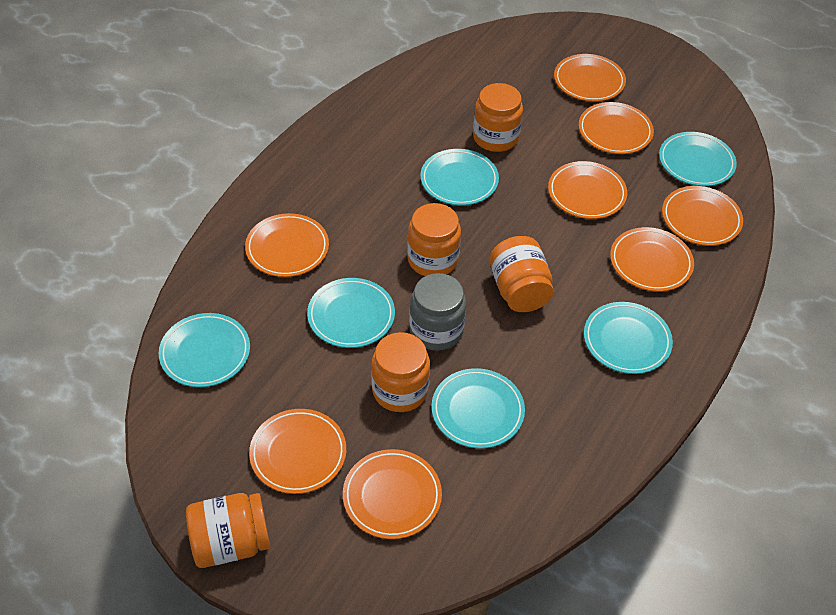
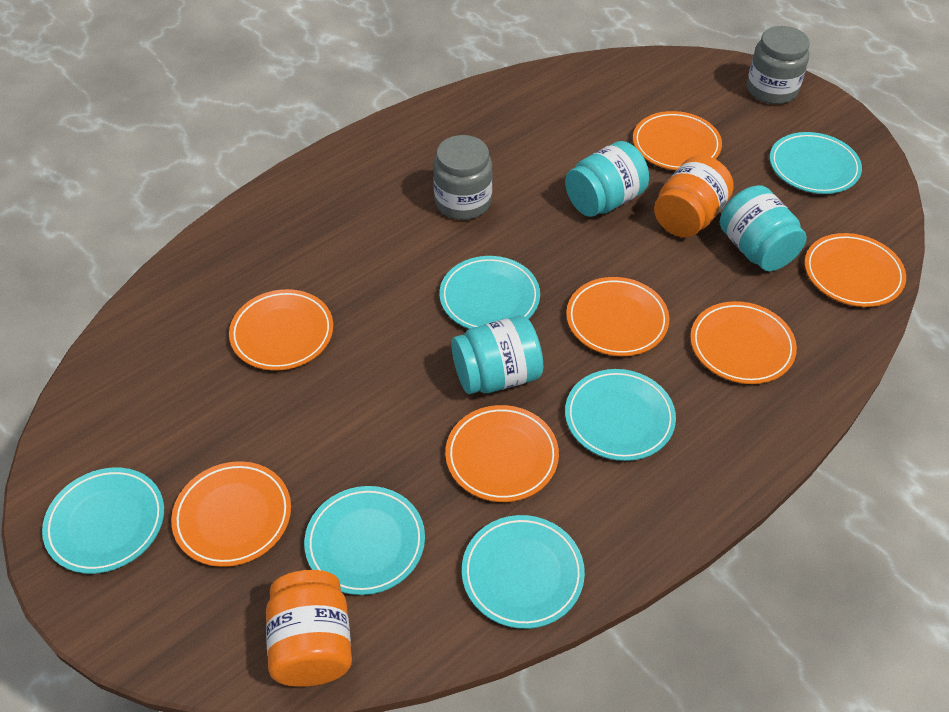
grey jar: 1 -> 2
orange jar: 5 -> 2
orange plate: 8 -> 7
turquoise jar: 0 -> 3

